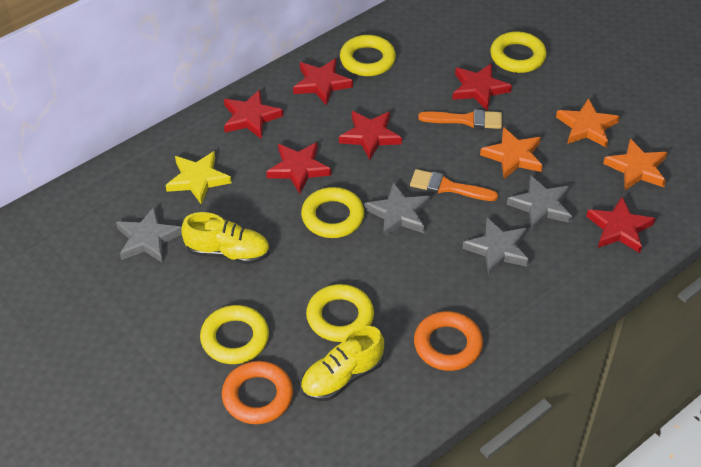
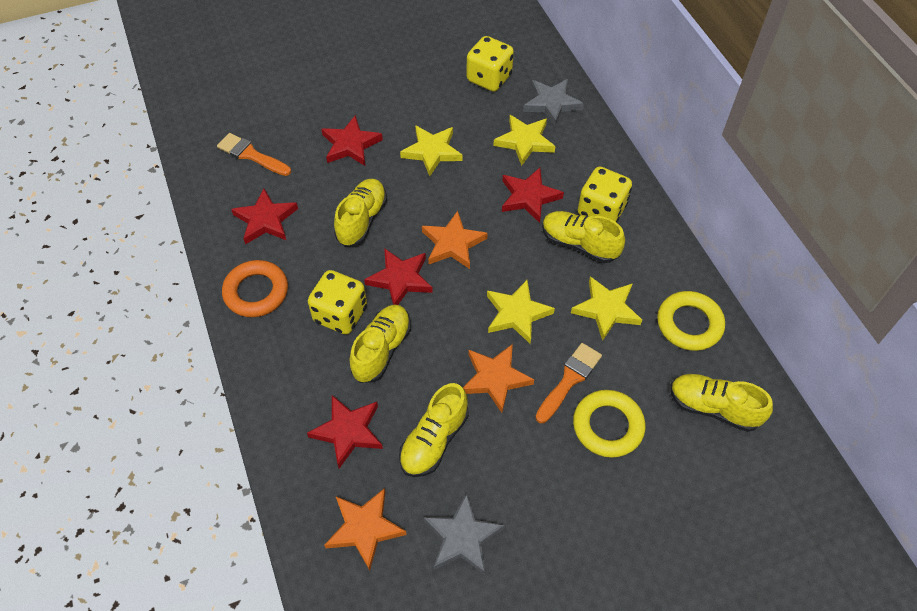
grey star: 4 -> 2
orange ring: 2 -> 1
red star: 6 -> 5
yellow dice: 0 -> 3
yellow ring: 5 -> 2
yellow shoe: 2 -> 5
yellow star: 1 -> 4

